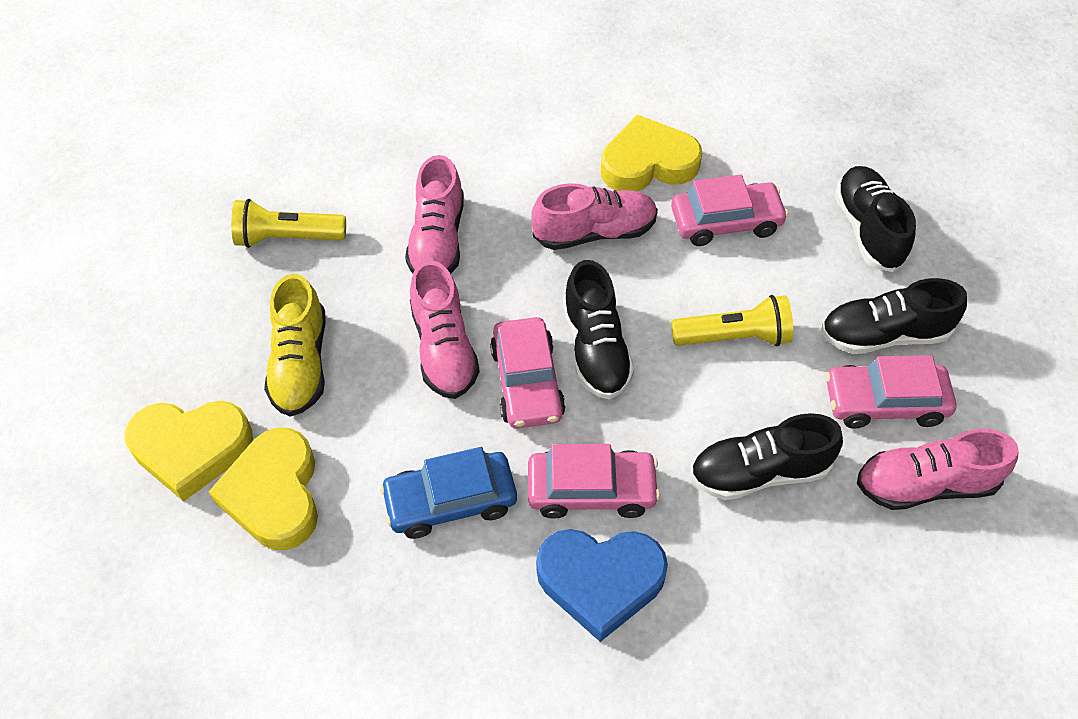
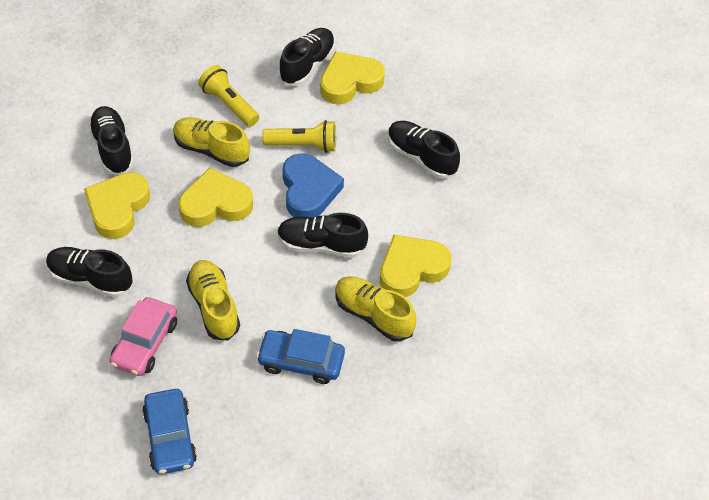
black shoe: 4 -> 5
blue car: 1 -> 2
pink car: 4 -> 1
pink shoe: 4 -> 0
yellow heart: 3 -> 4
yellow shoe: 1 -> 3

